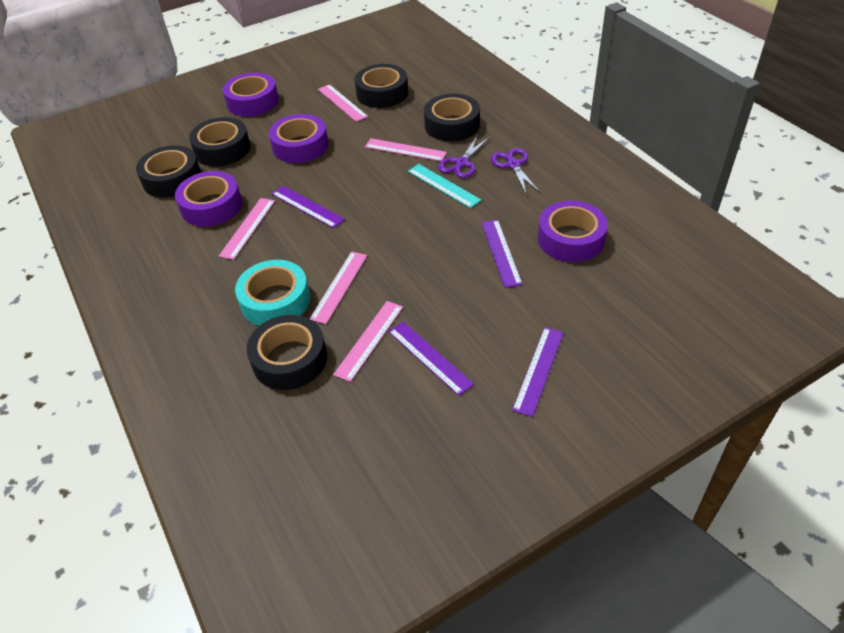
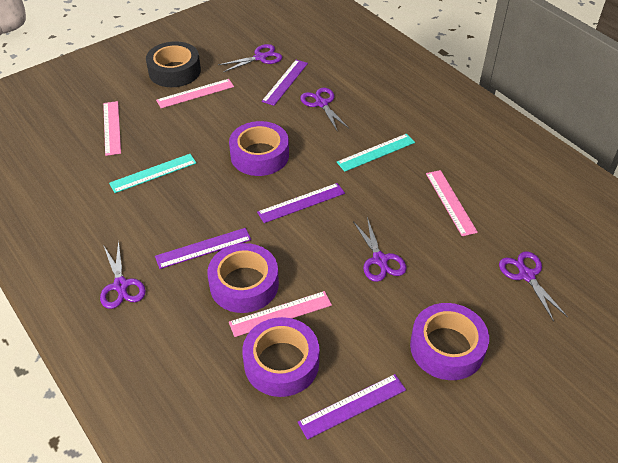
black tape: 5 -> 1
pink ruler: 5 -> 4
purple scissors: 2 -> 5
turquoise ruler: 1 -> 2
turquoise tape: 1 -> 0

